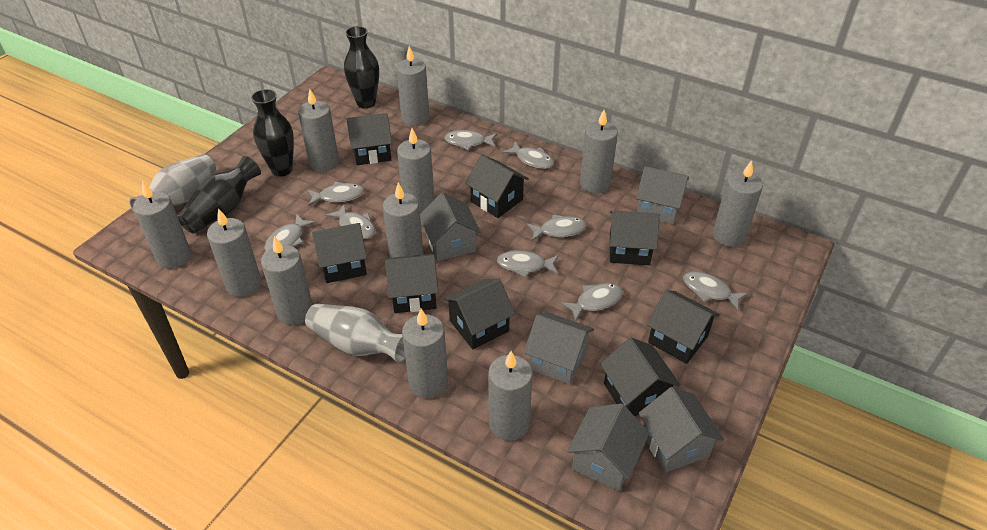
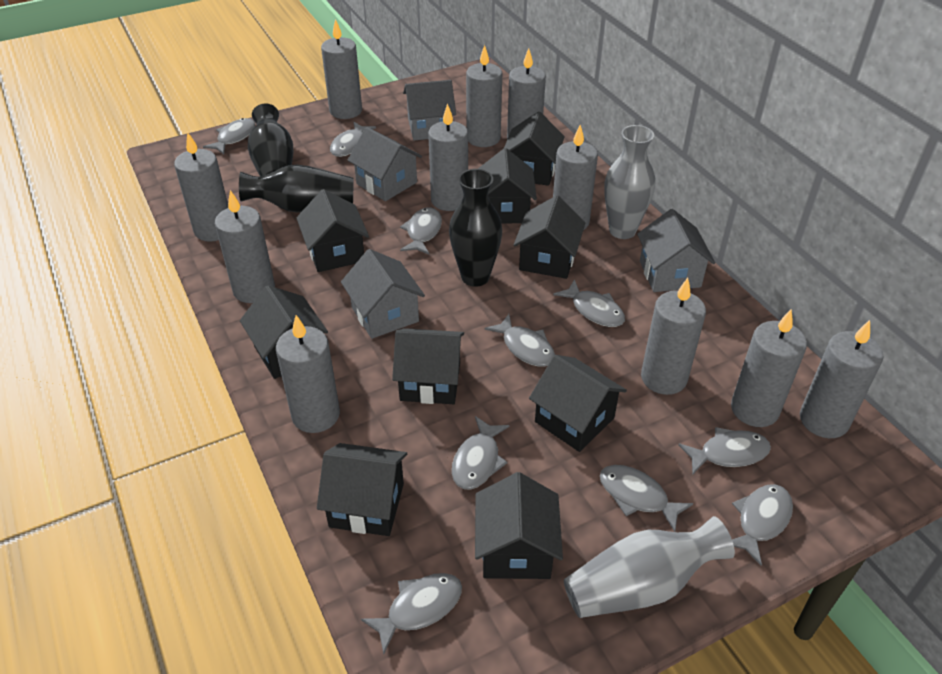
black house: 8 -> 9
grey fish: 9 -> 10
grey house: 5 -> 4

